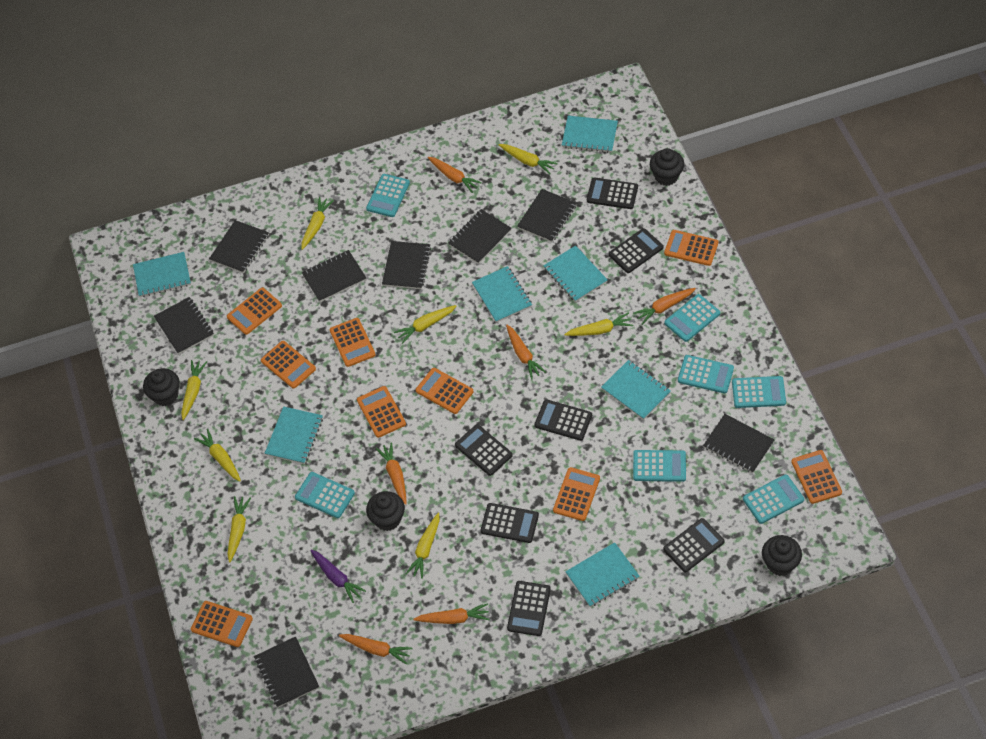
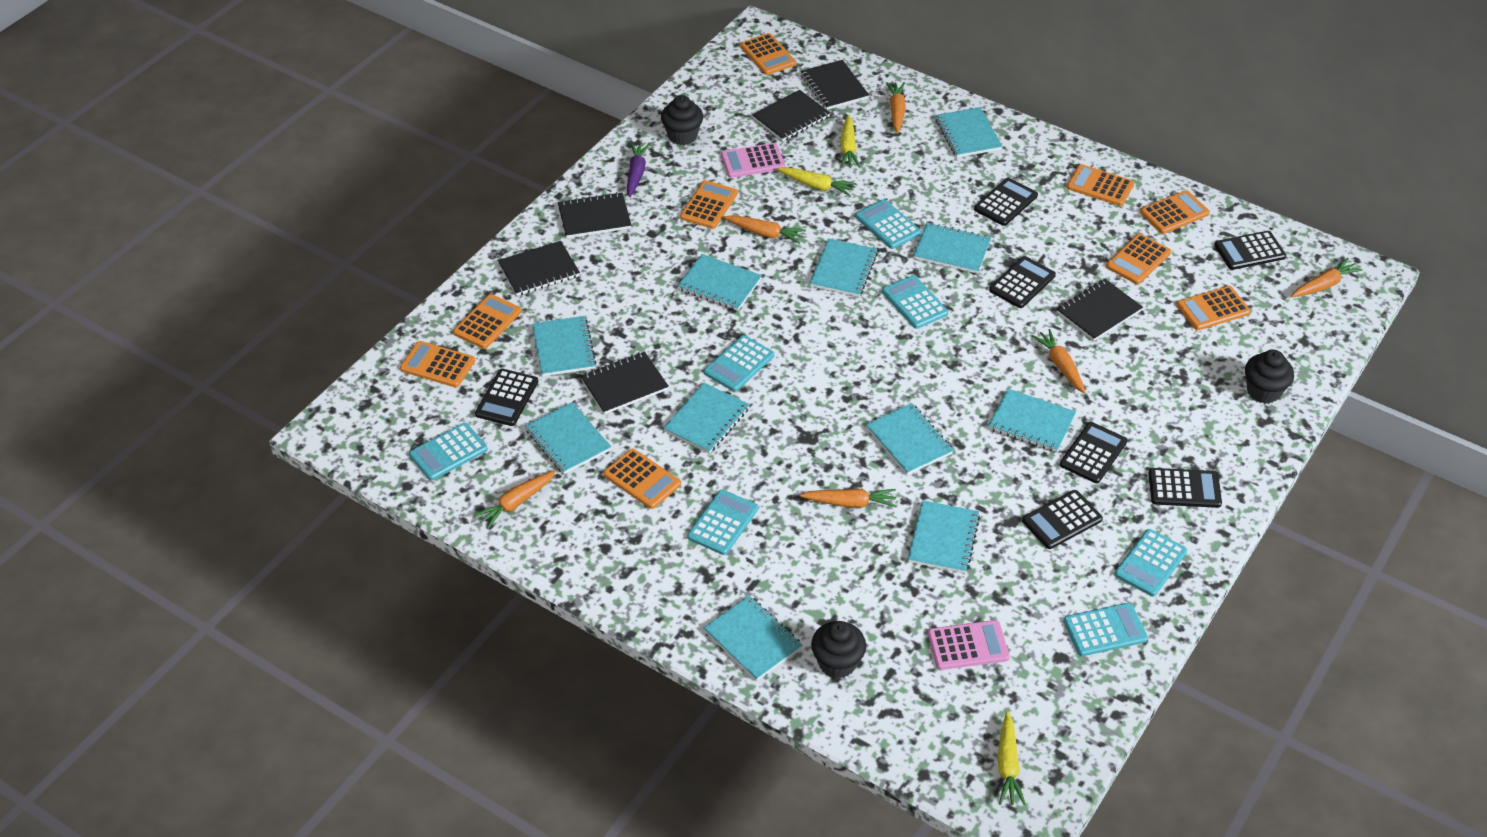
black cupcake: 4 -> 3
black notebook: 8 -> 6
pink calculator: 0 -> 2
turquoise notebook: 7 -> 11
yellow carrot: 8 -> 3

